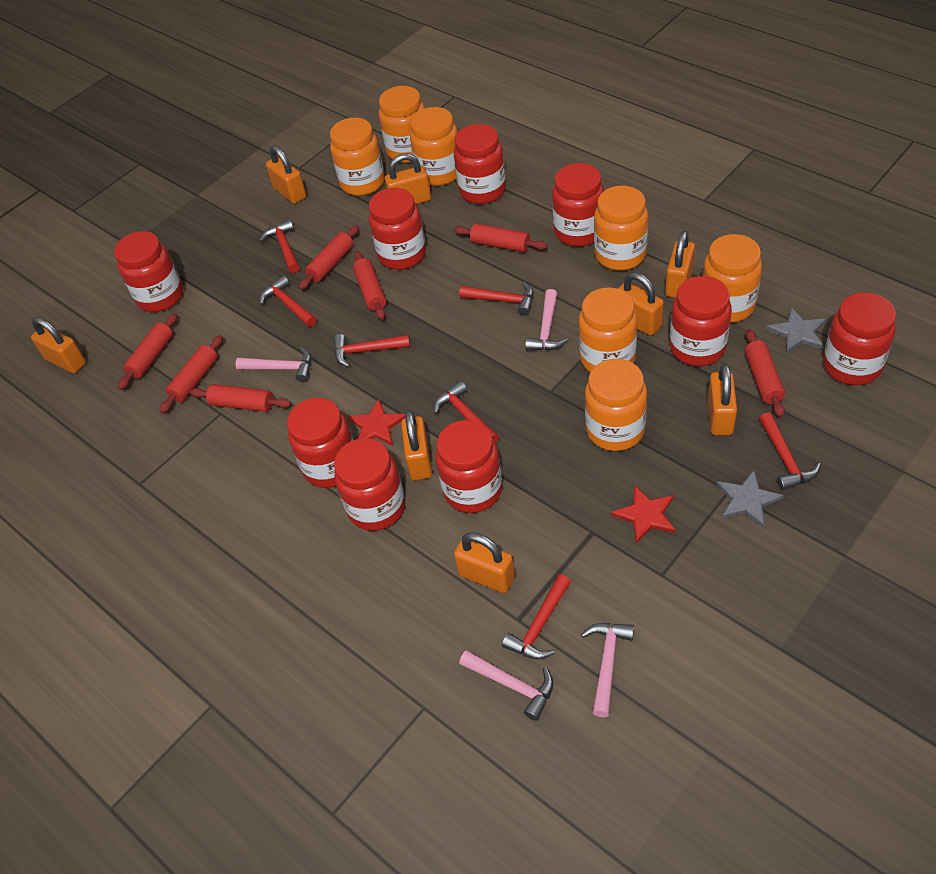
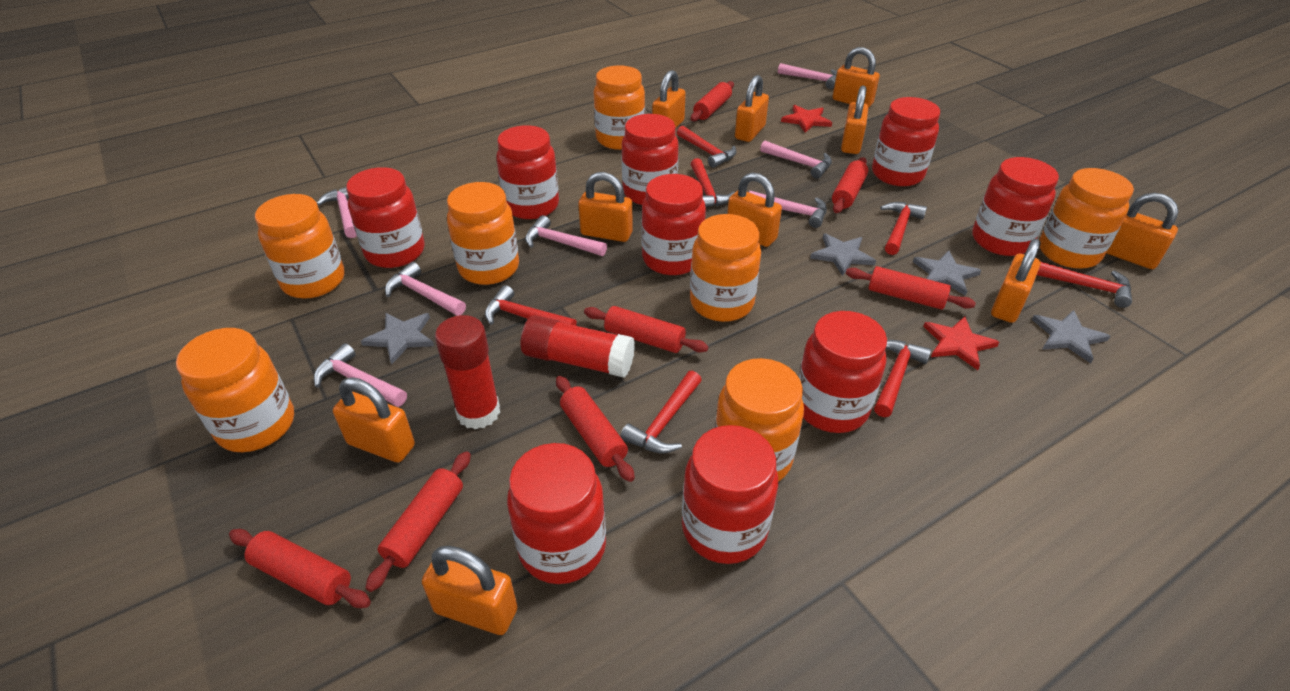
grey star: 2 -> 4
orange padlock: 8 -> 10
pink hammer: 4 -> 7
red glue stick: 0 -> 2

